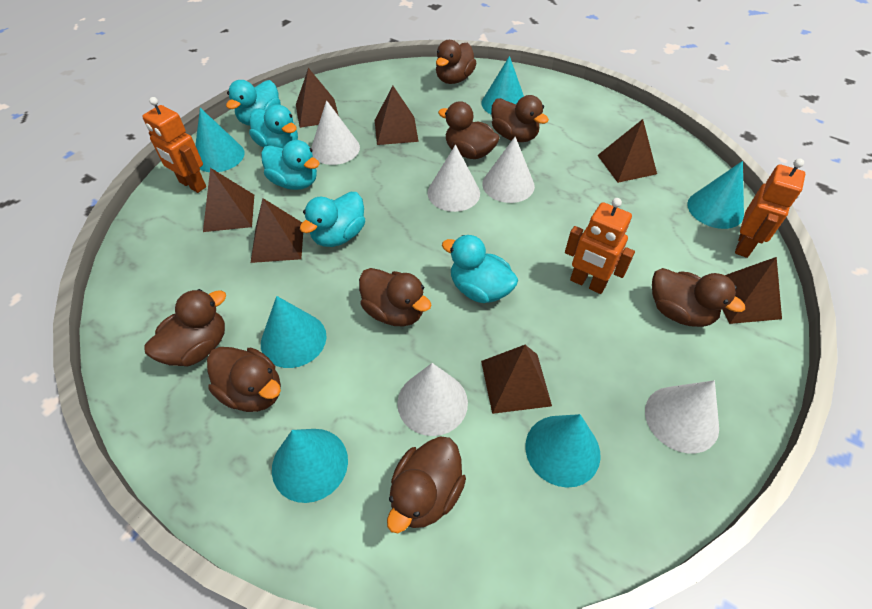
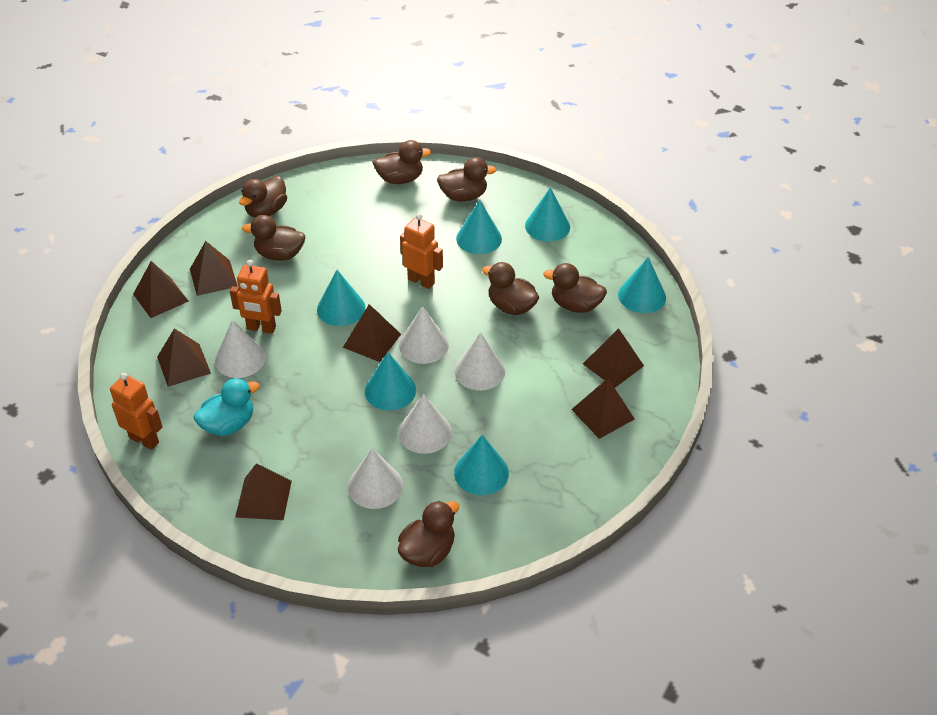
brown duck: 8 -> 7
turquoise duck: 5 -> 1

